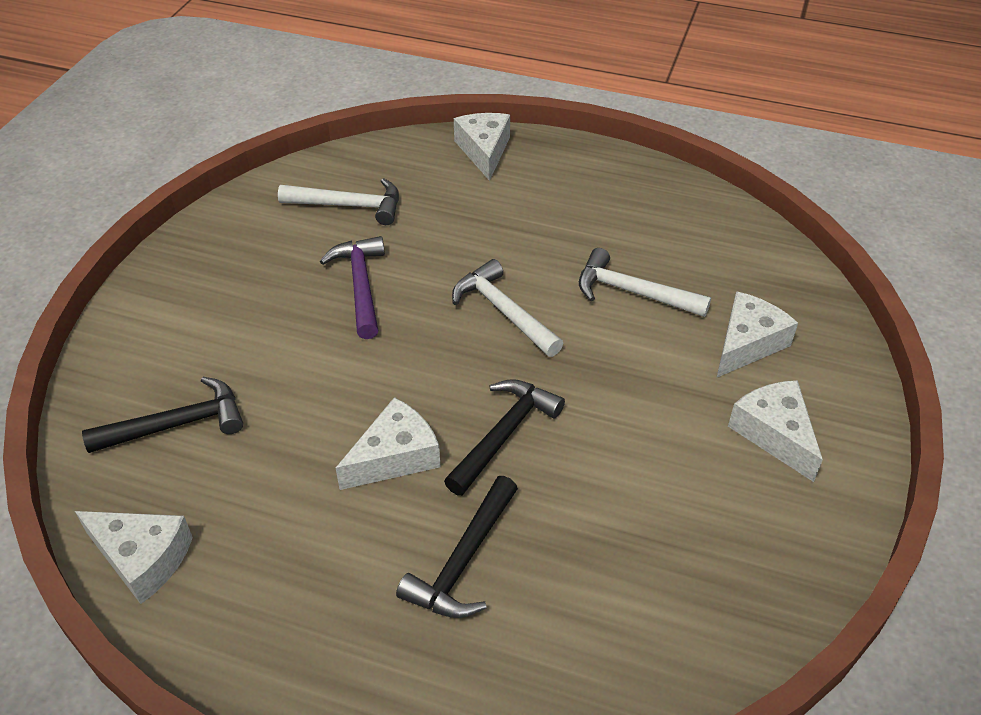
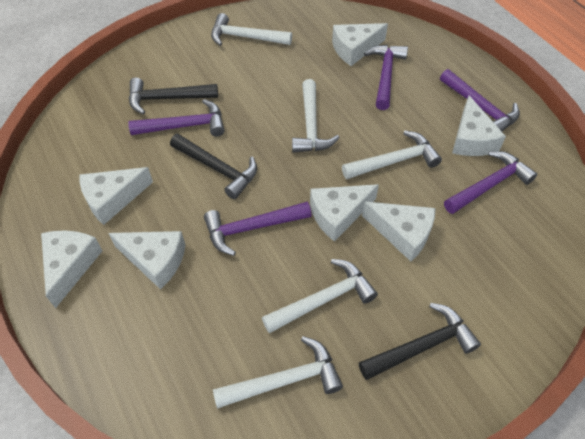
purple hammer: 1 -> 5
white cheese: 5 -> 7
white hammer: 3 -> 5

